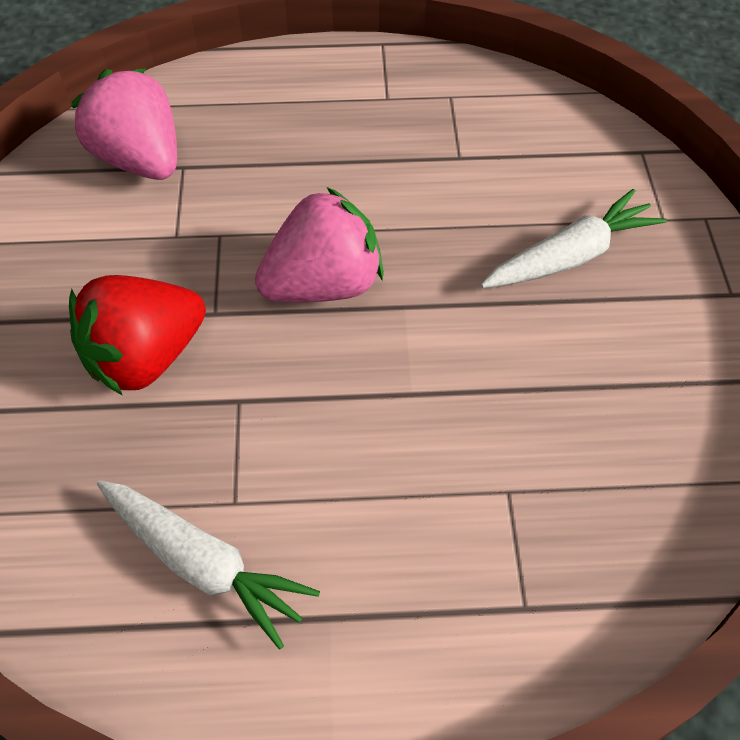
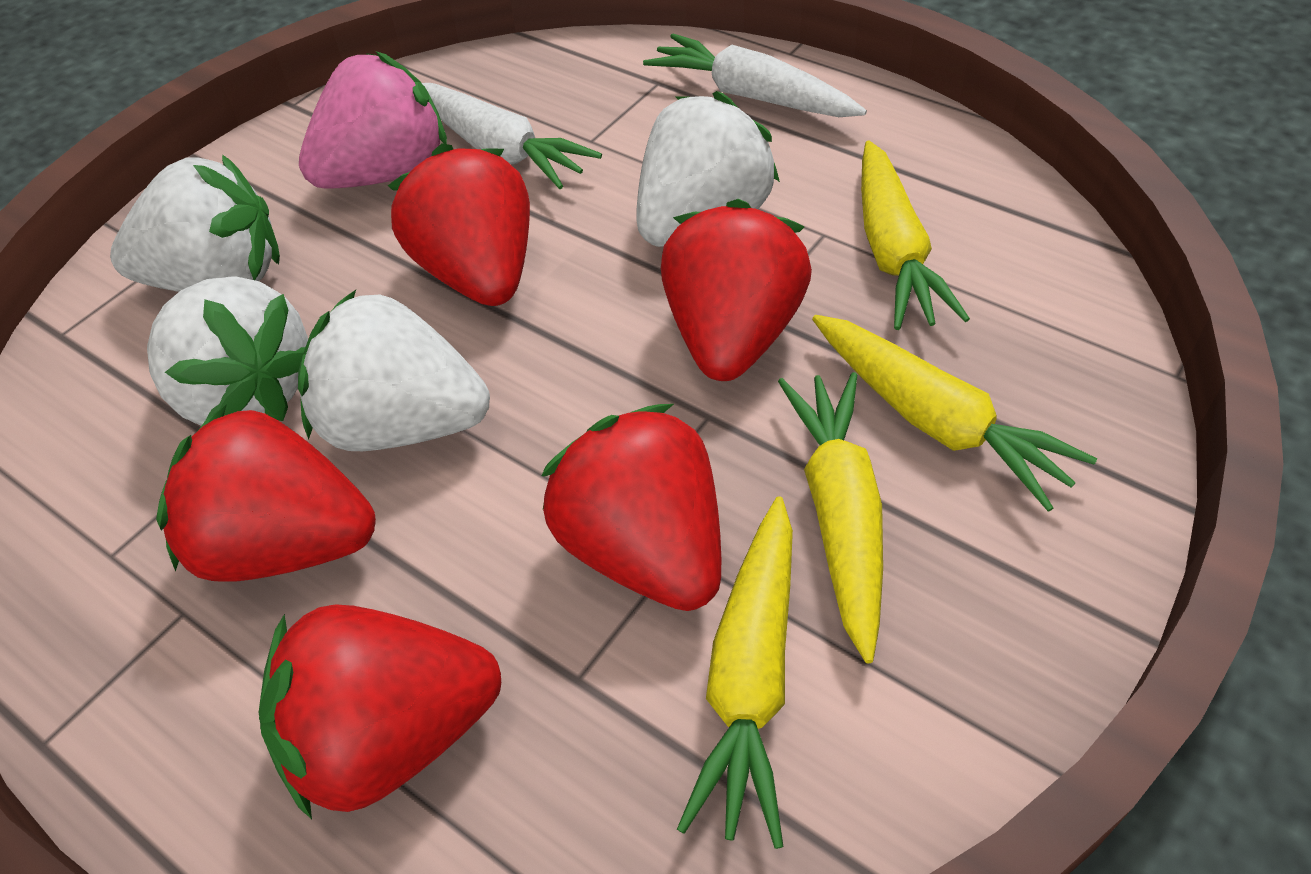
pink strawberry: 2 -> 1
red strawberry: 1 -> 5
white strawberry: 0 -> 4
yellow carrot: 0 -> 4

